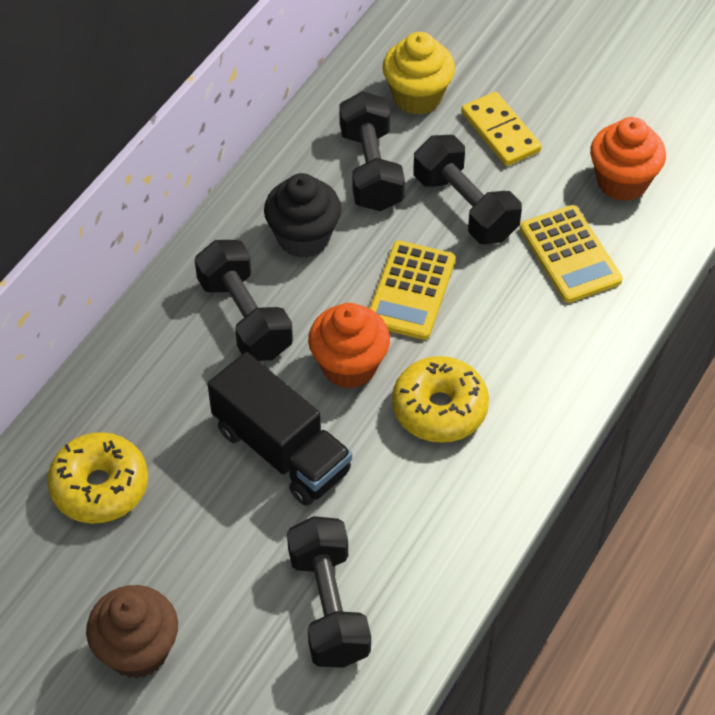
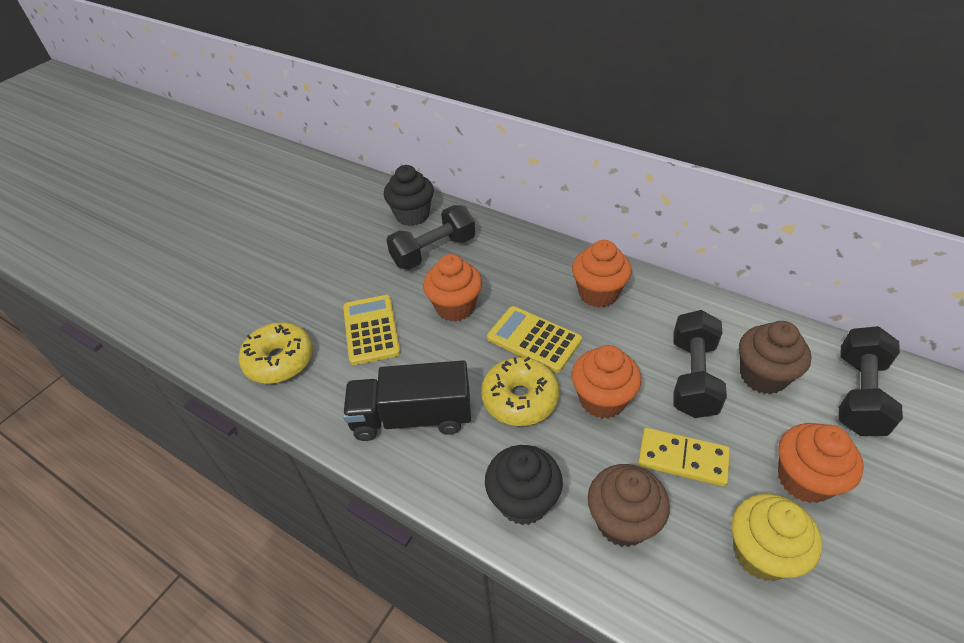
black cupcake: 1 -> 2
black dumbbell: 4 -> 3
brown cupcake: 1 -> 2
orange cupcake: 2 -> 4

